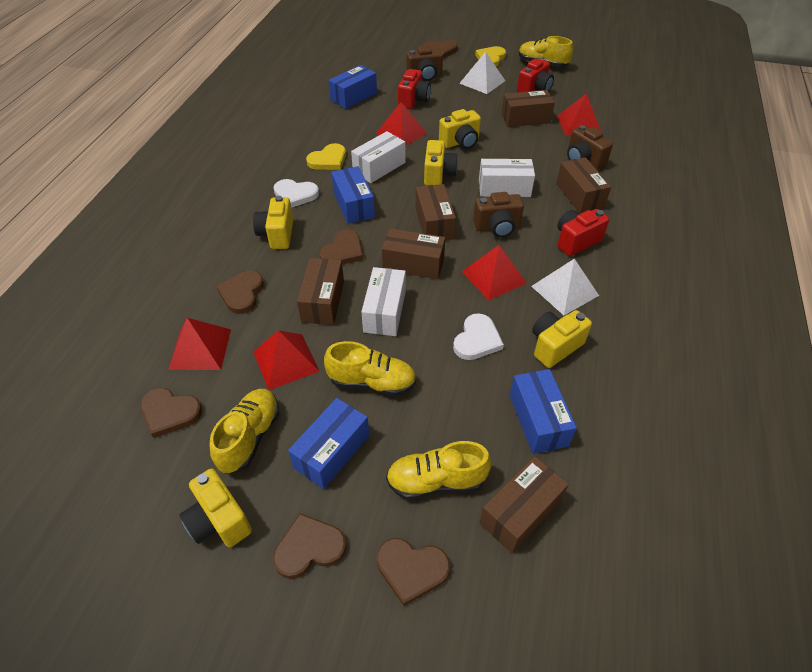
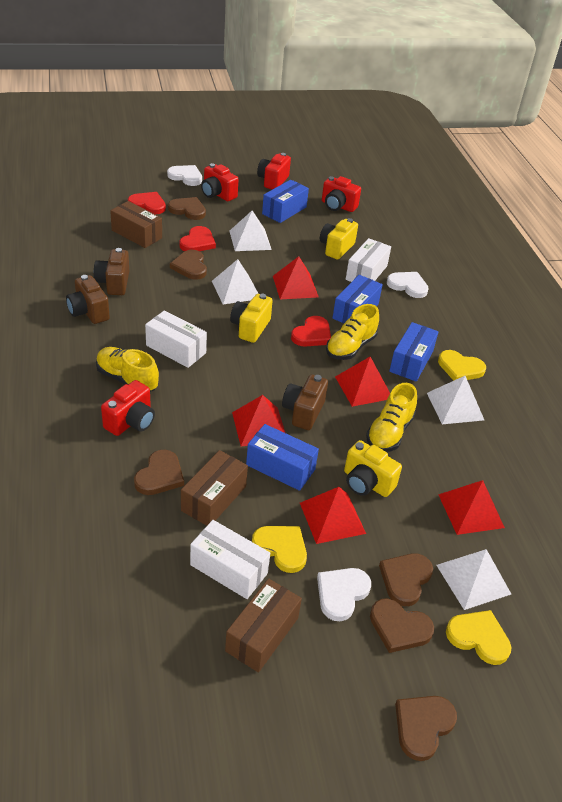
brown box: 6 -> 3
red camera: 3 -> 4
red heart: 0 -> 3
white heart: 2 -> 3
white pyramid: 2 -> 4
yellow camera: 5 -> 3
yellow heart: 2 -> 3
yellow shoe: 4 -> 3

